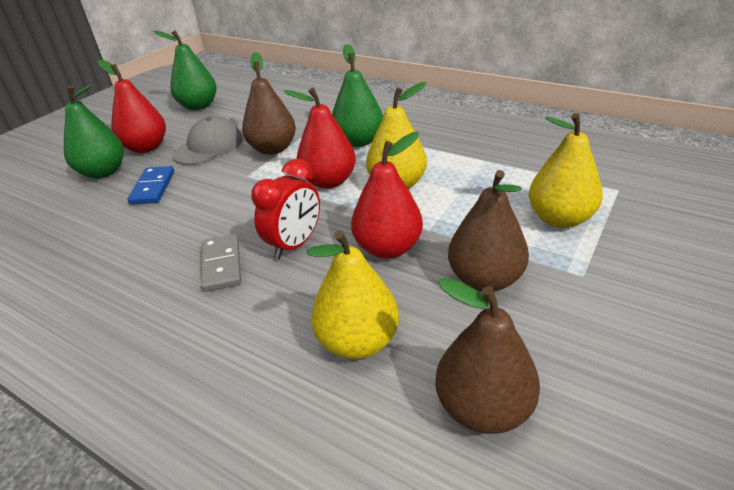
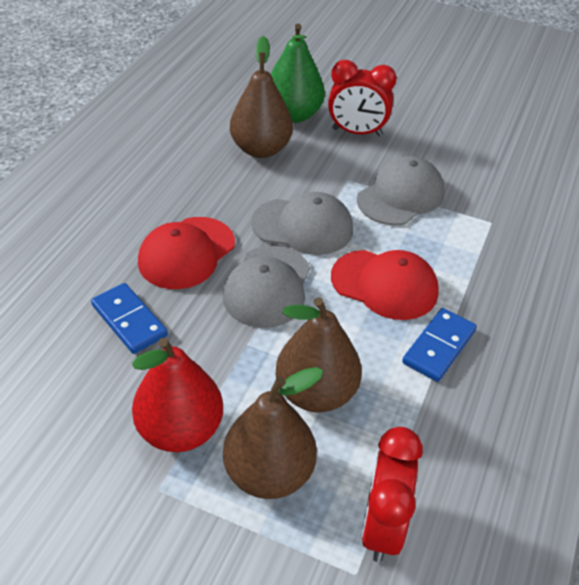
blue domino: 1 -> 2
green pear: 3 -> 1
grey cap: 1 -> 3
grey domino: 1 -> 0
red cap: 0 -> 2
red clock: 1 -> 2
red pear: 3 -> 1
yellow pear: 3 -> 0

